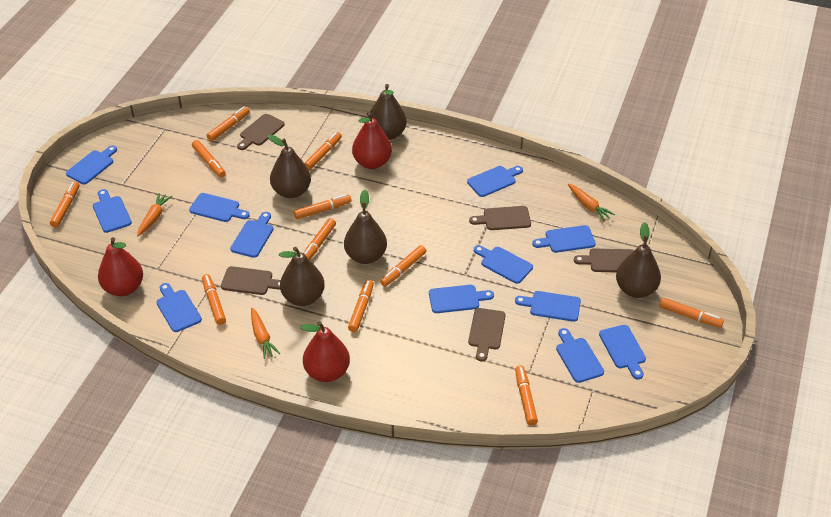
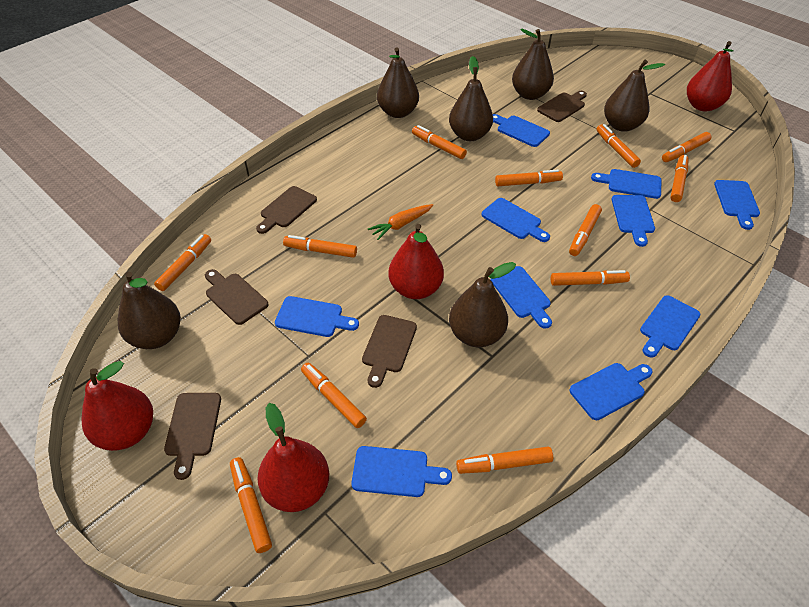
blue cutting board: 12 -> 10
brown pear: 5 -> 6
orange carrot: 3 -> 1
orange marker: 11 -> 12
red pear: 3 -> 4

